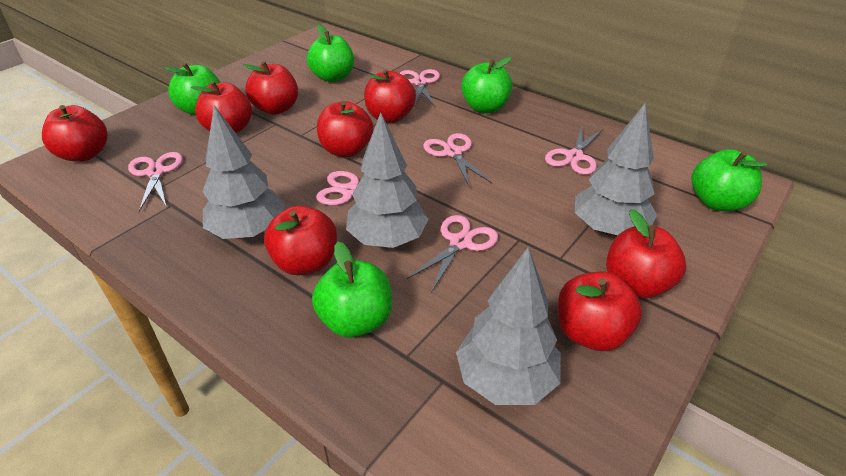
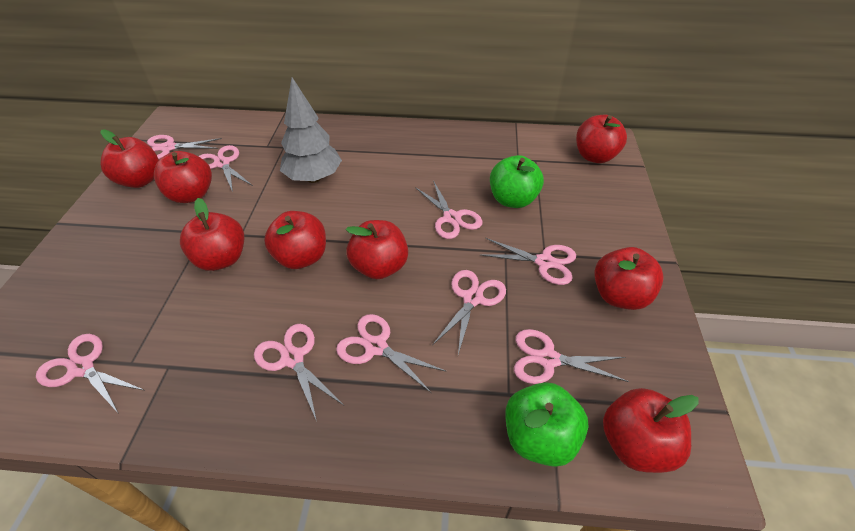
green apple: 5 -> 2
grey tree: 4 -> 1
pink scissors: 6 -> 9

